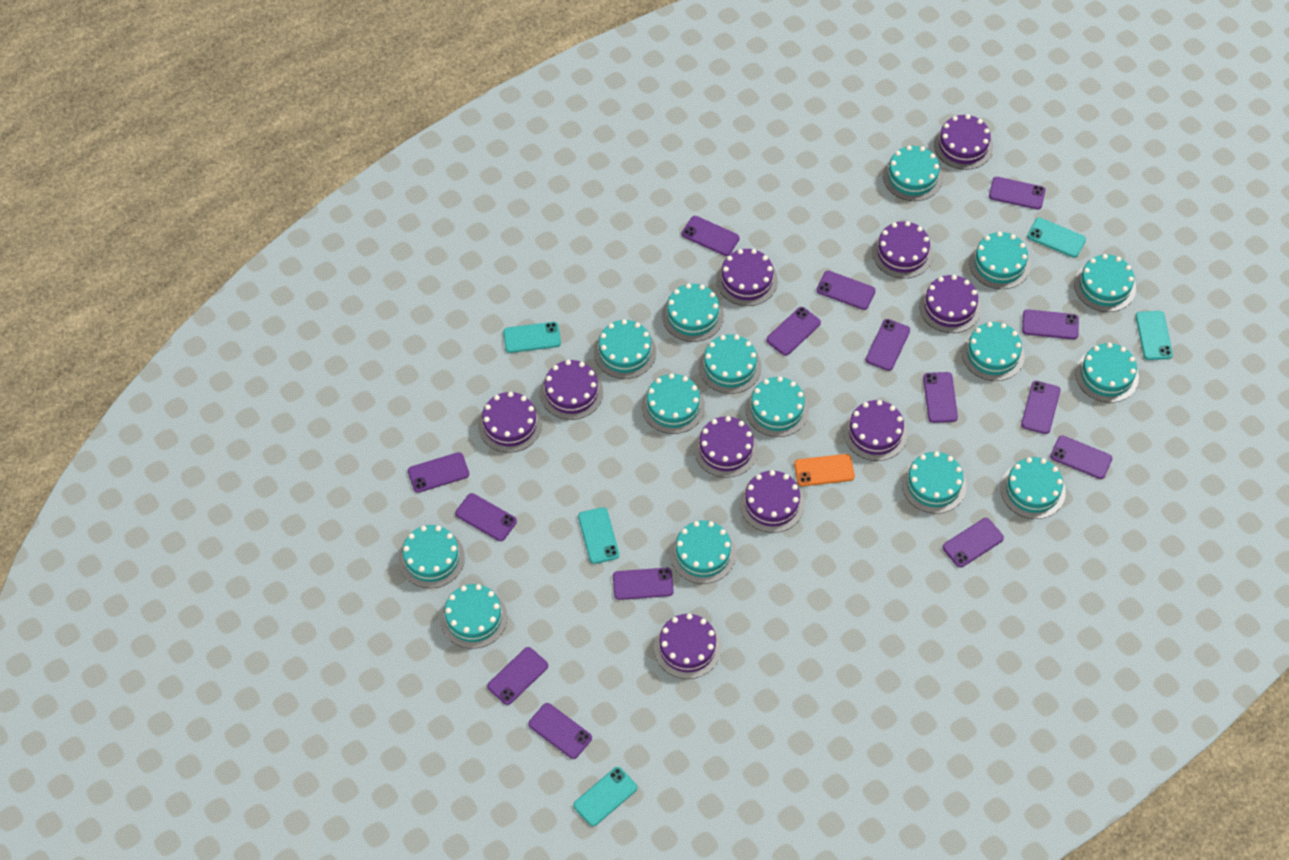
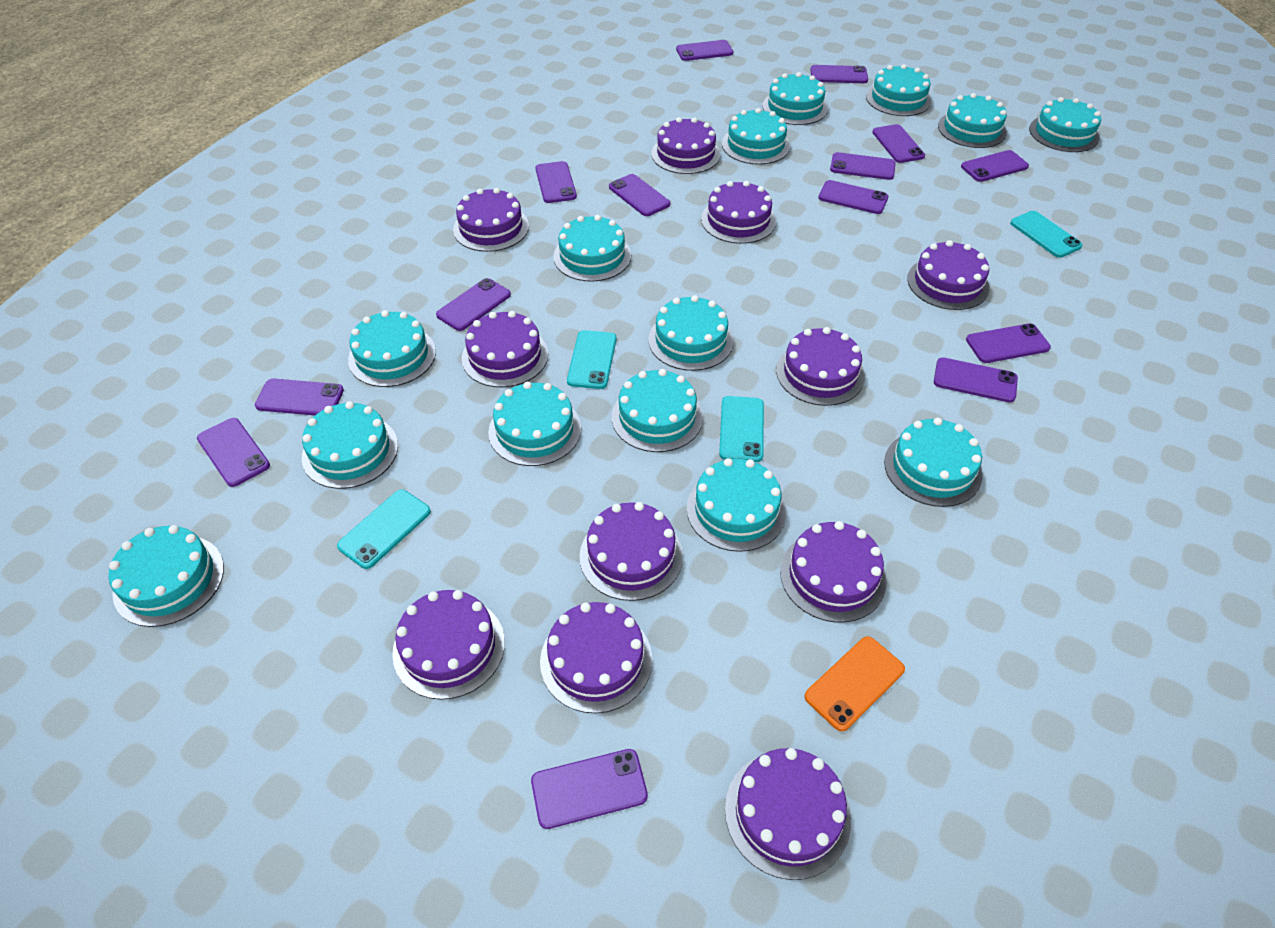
purple cake: 10 -> 11
purple phone: 15 -> 14
turquoise cake: 15 -> 14
turquoise phone: 5 -> 4

